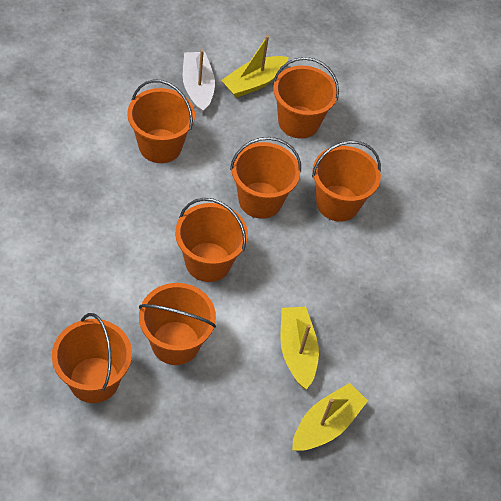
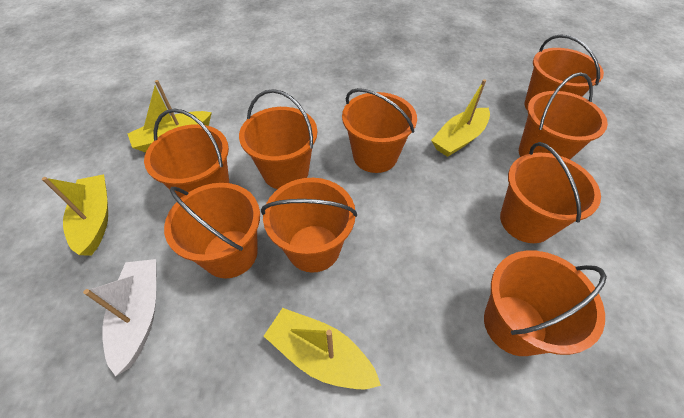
orange bucket: 7 -> 9
yellow boat: 3 -> 4

